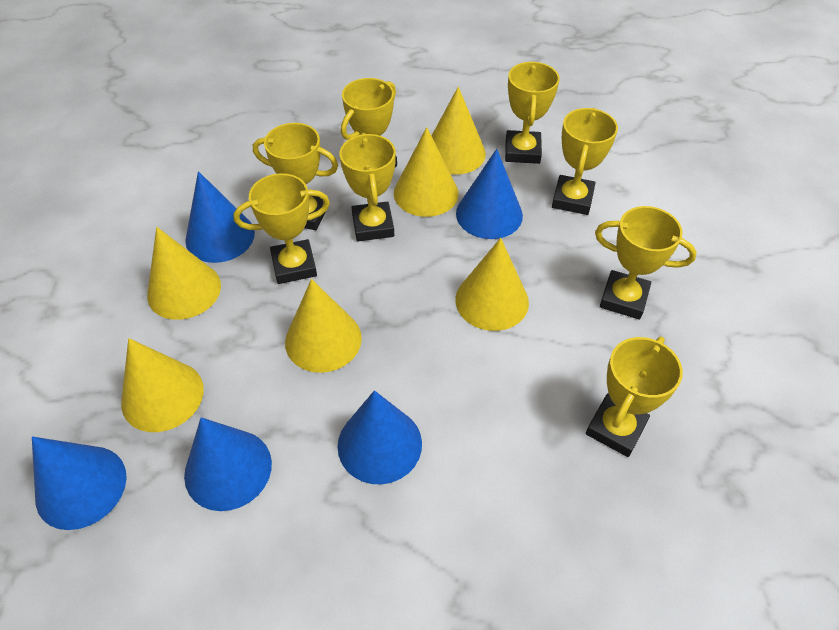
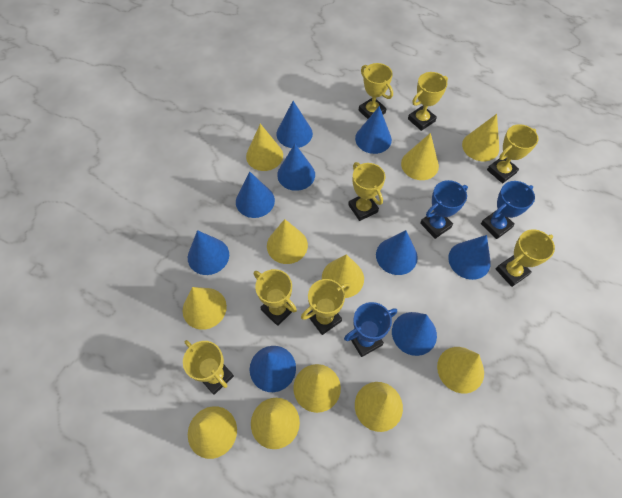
blue cone: 5 -> 9
blue trophy: 0 -> 3
yellow cone: 6 -> 11

